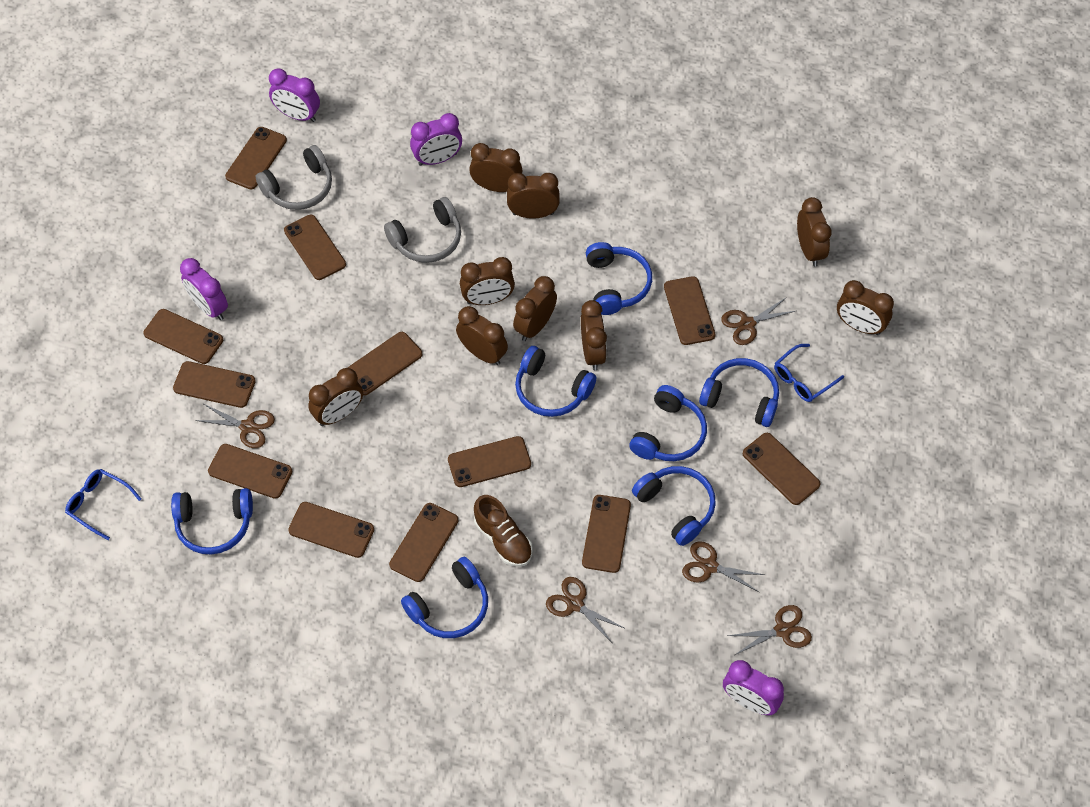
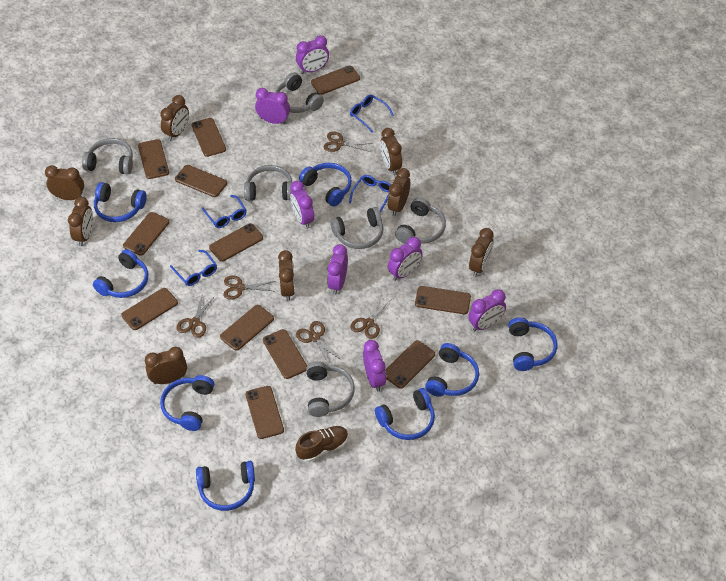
blue glasses: 2 -> 4
blue headphones: 7 -> 8
brown clock: 9 -> 8
grey headphones: 2 -> 6
purple clock: 4 -> 7

